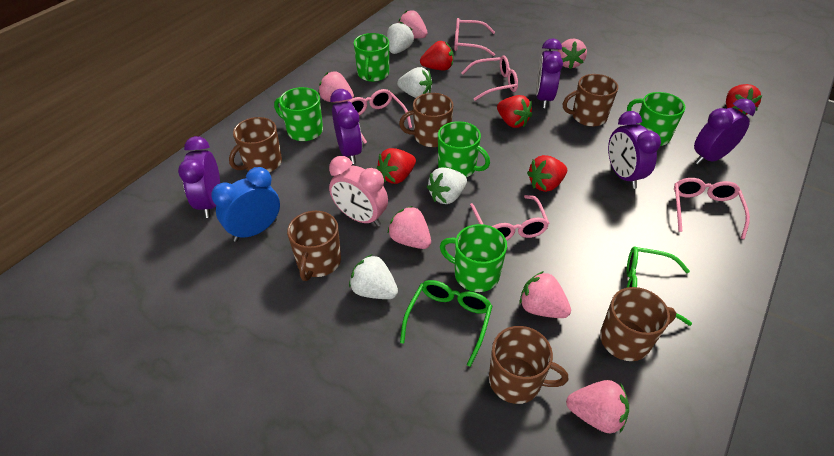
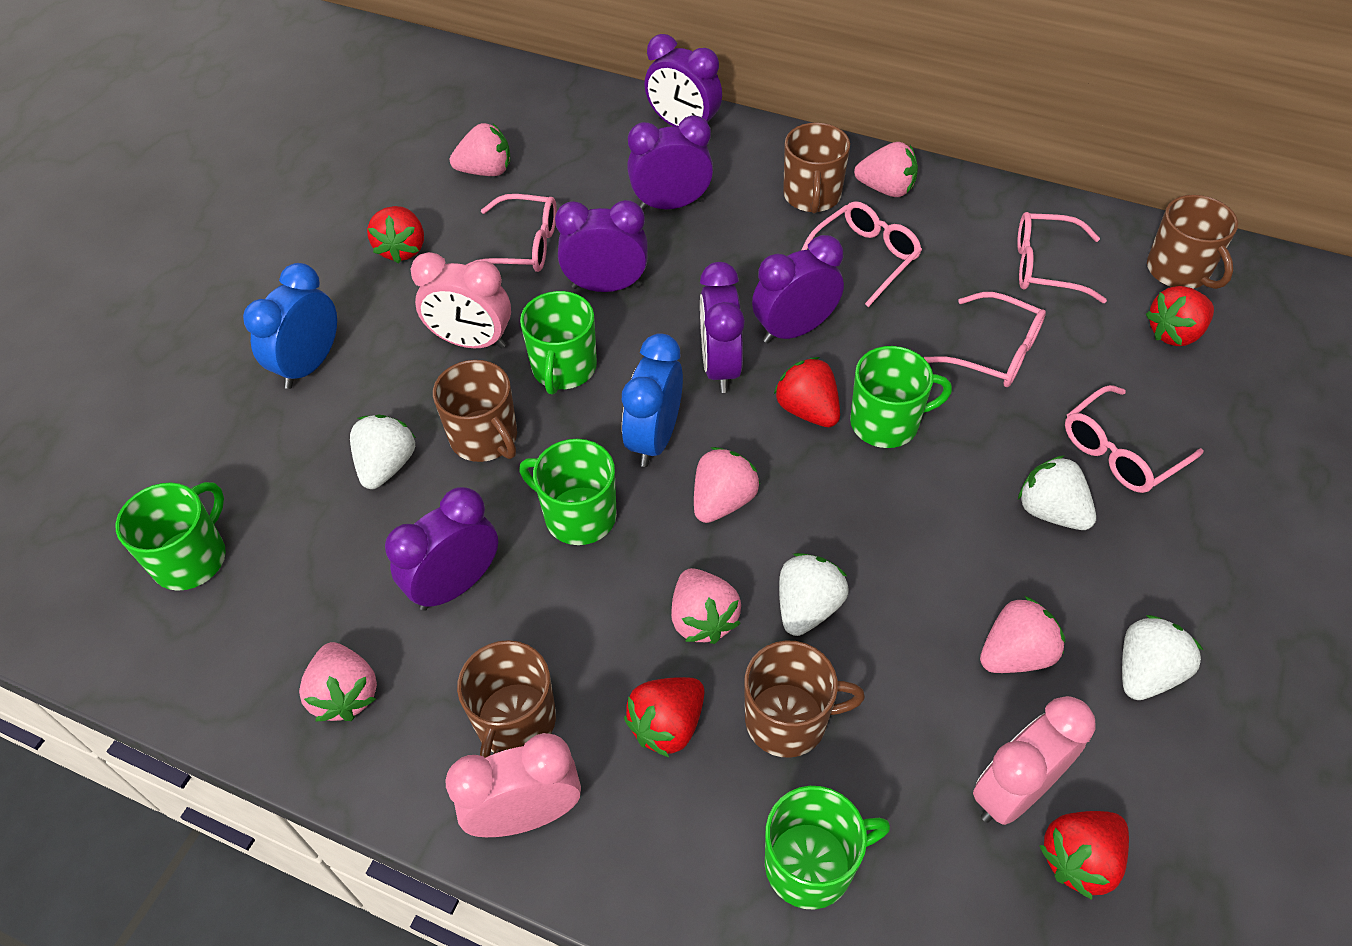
blue clock: 1 -> 2
brown mug: 6 -> 5
green glasses: 2 -> 0
pink clock: 1 -> 3
purple clock: 5 -> 6

